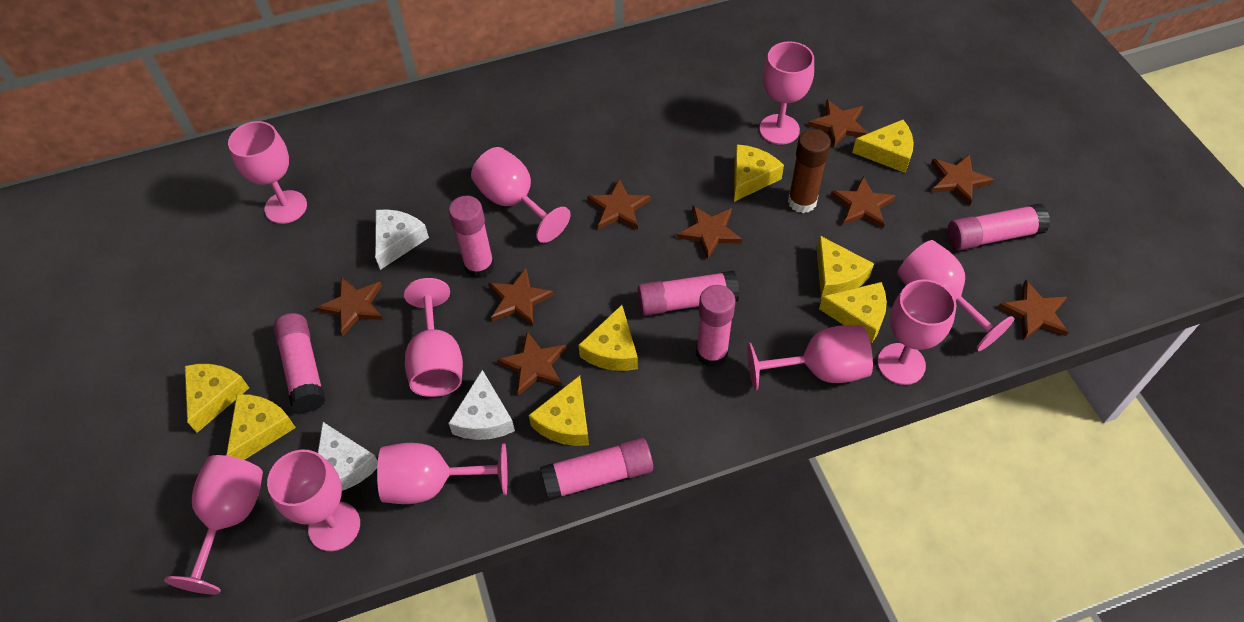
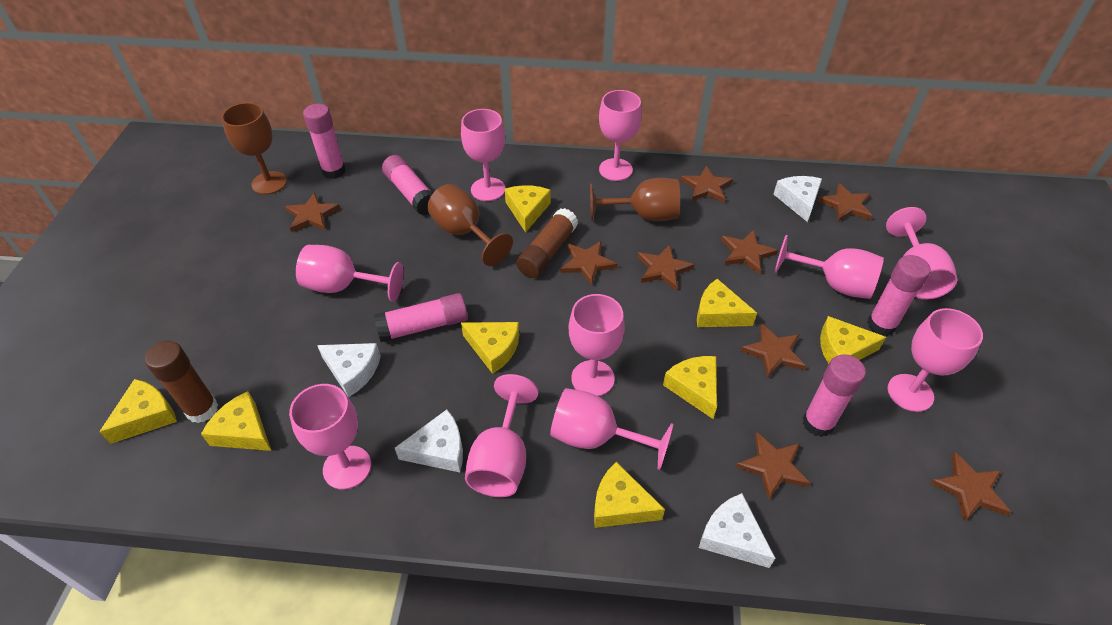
brown glue stick: 1 -> 2
brown goblet: 0 -> 3
pink glue stick: 6 -> 5
white cheese: 3 -> 4

